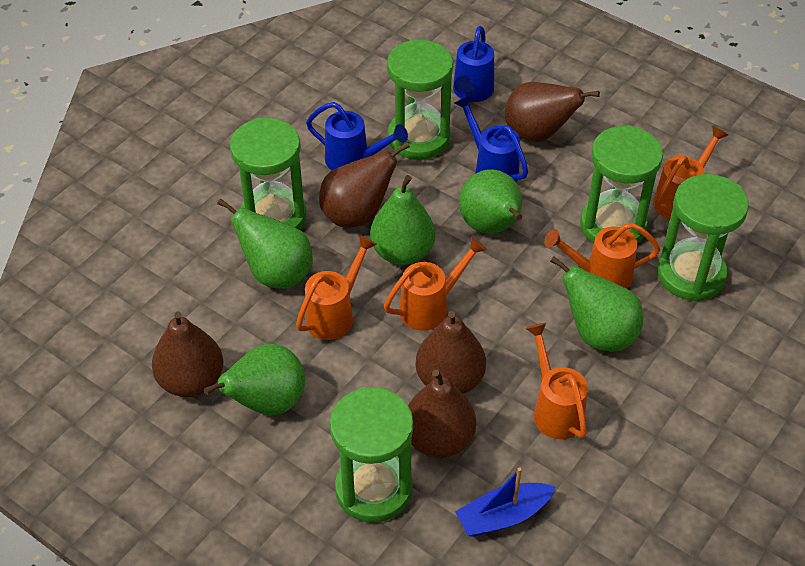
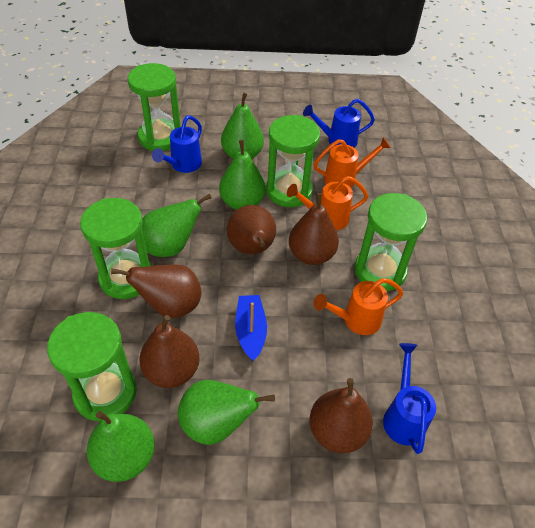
orange watering can: 5 -> 3

